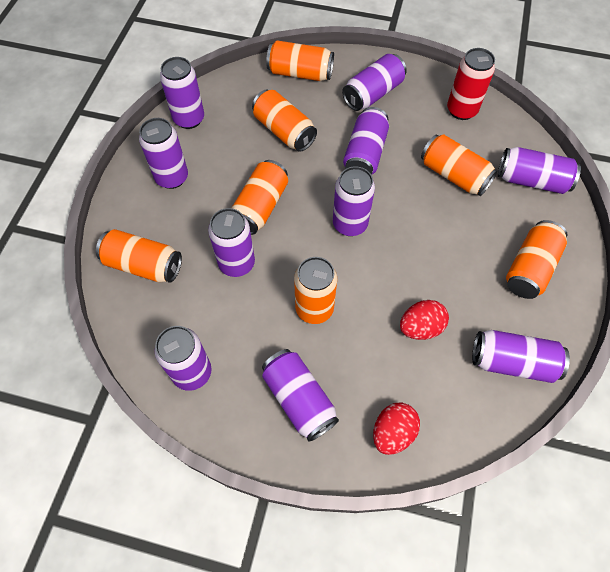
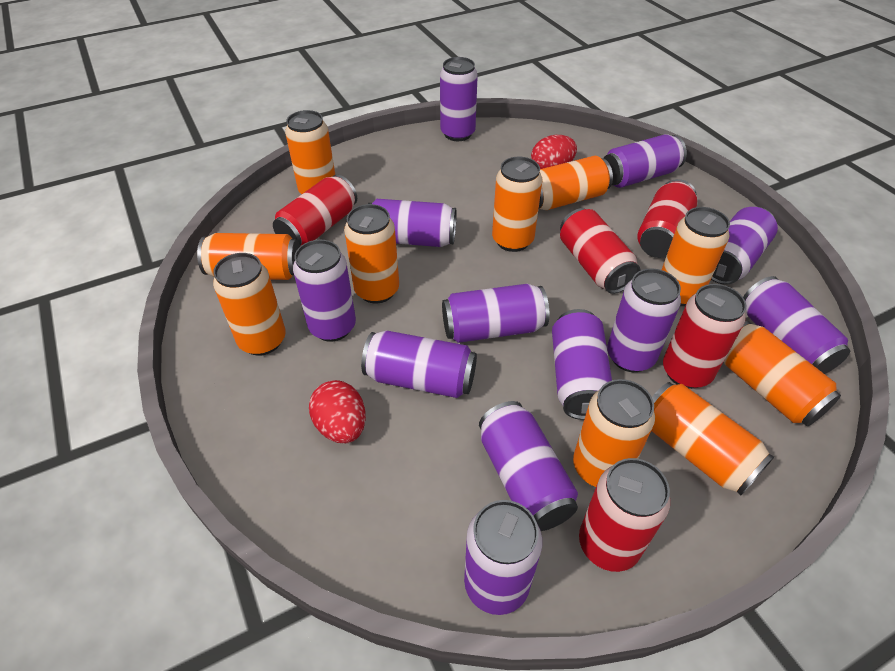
orange can: 7 -> 10
purple can: 10 -> 12
red can: 1 -> 5

